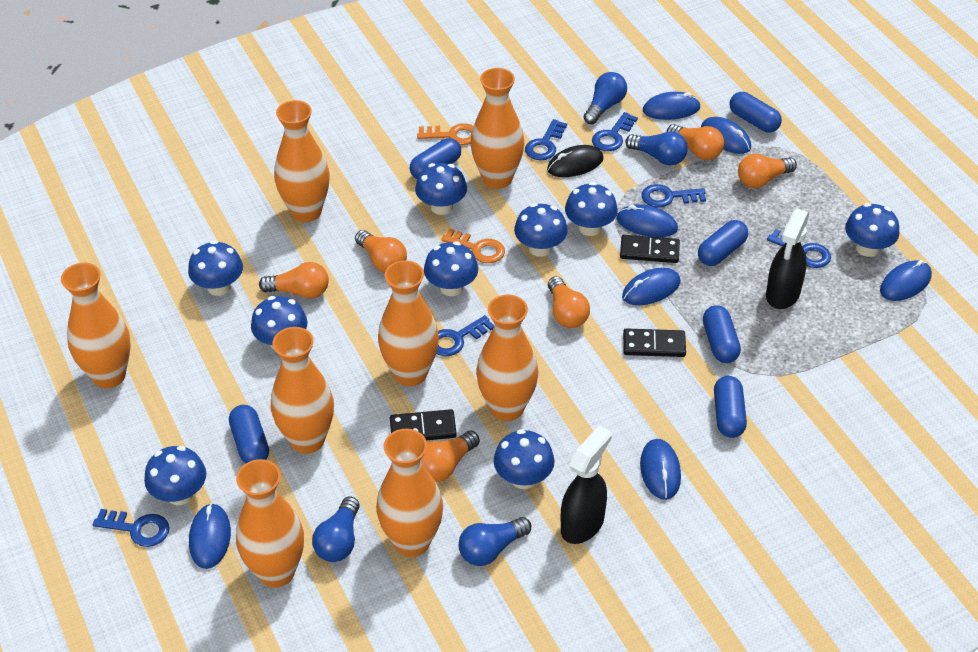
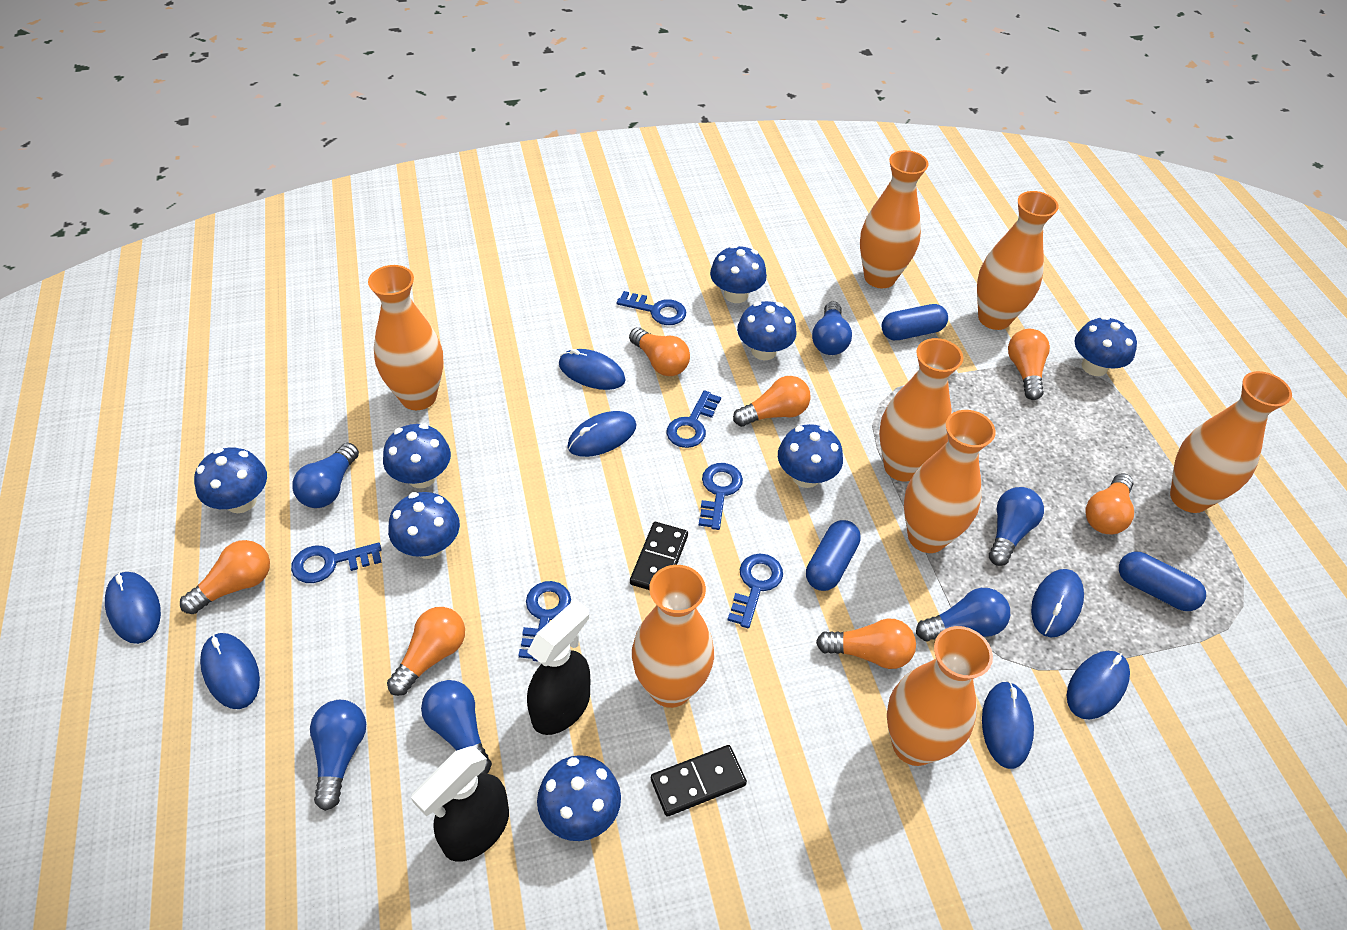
black domino: 3 -> 2
black mouse: 1 -> 0
blue capsule: 6 -> 3
blue light bulb: 4 -> 6
blue mushroom: 9 -> 8
orange key: 2 -> 0
orange light bulb: 6 -> 7

